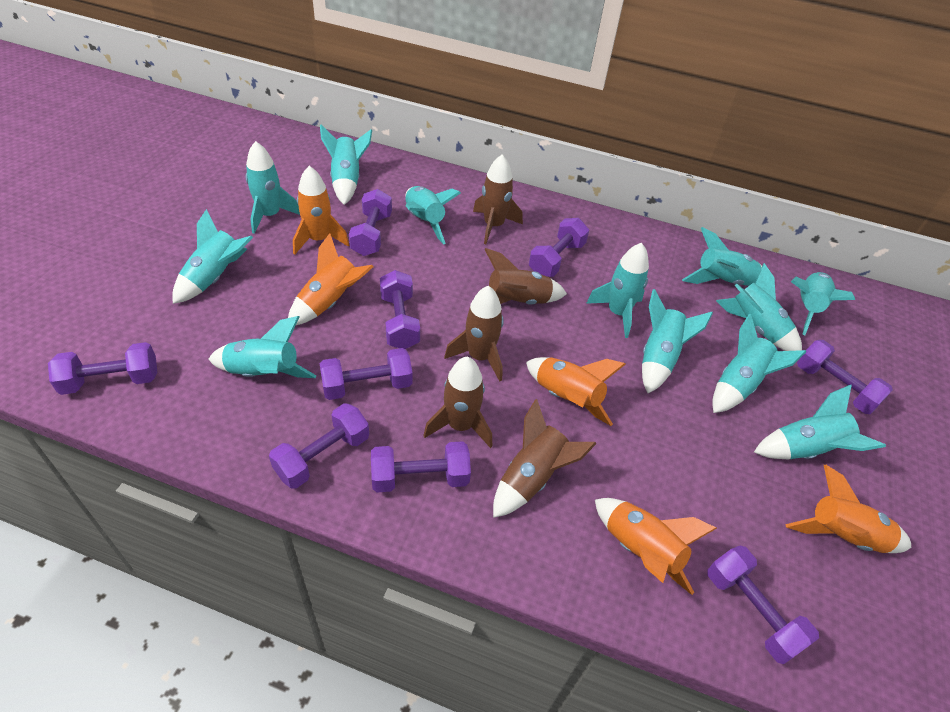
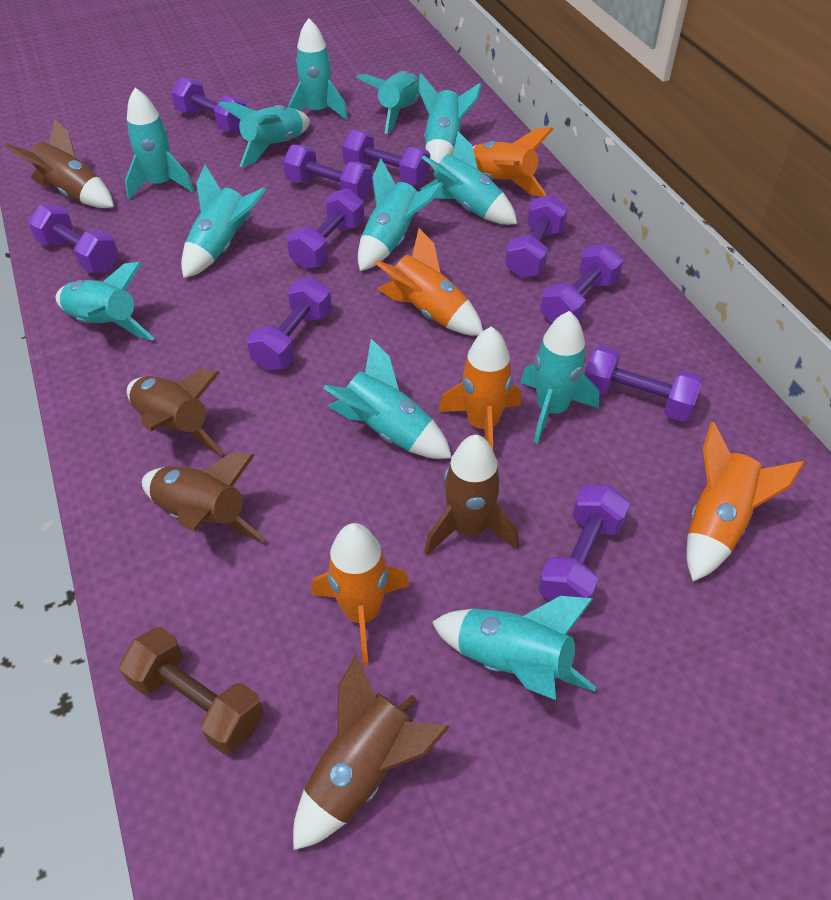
brown dumbbell: 0 -> 1
purple dumbbell: 9 -> 10

